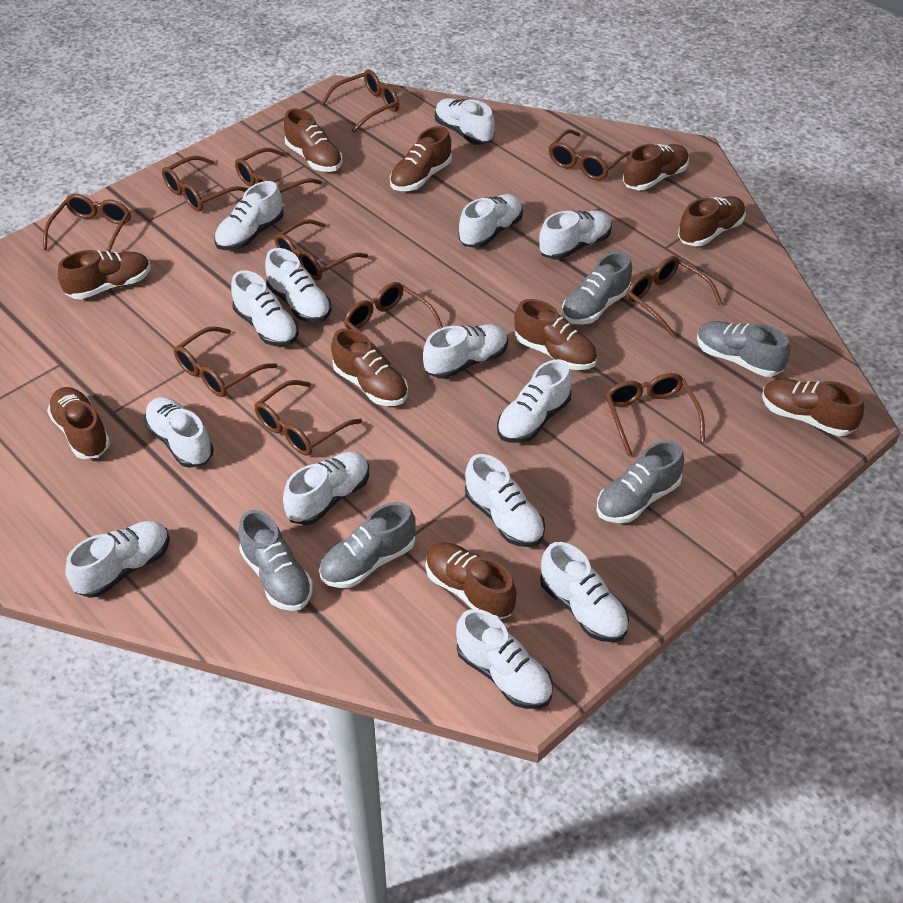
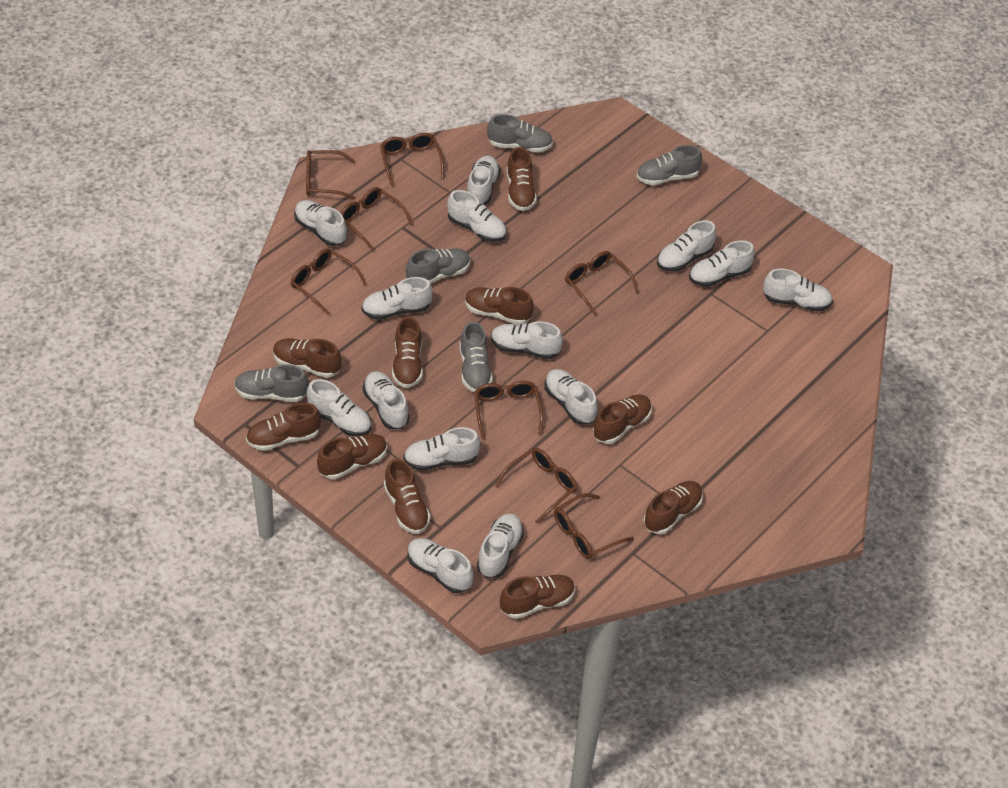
brown glasses: 11 -> 8

